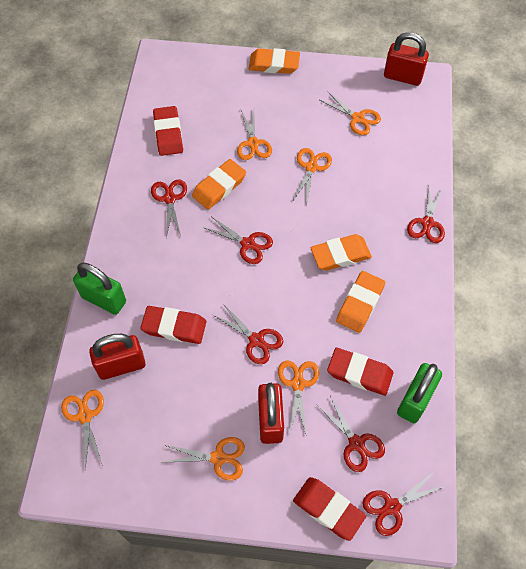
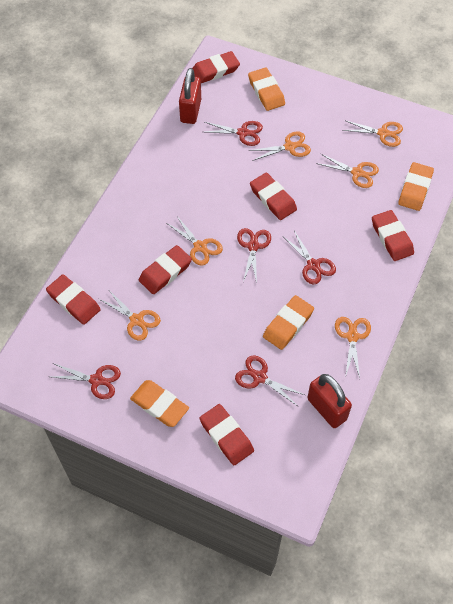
green padlock: 2 -> 0
red eraser: 4 -> 6
red padlock: 3 -> 2
red scissors: 6 -> 5

